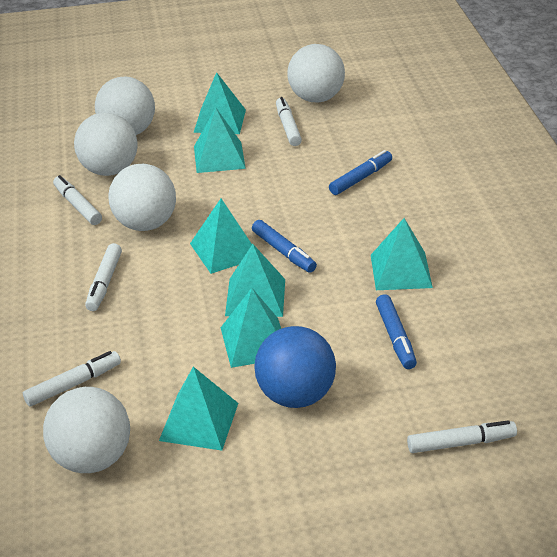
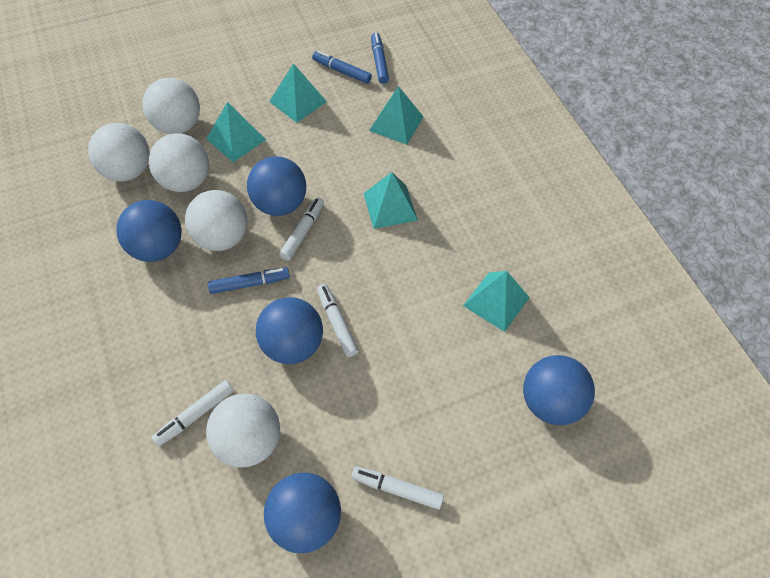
blue ball: 1 -> 5
turquoise pyramid: 7 -> 5
white marker: 5 -> 4

